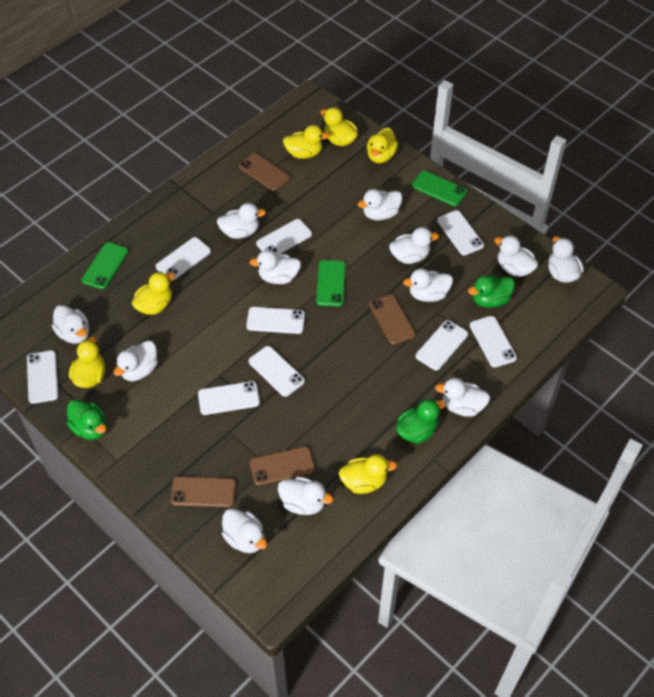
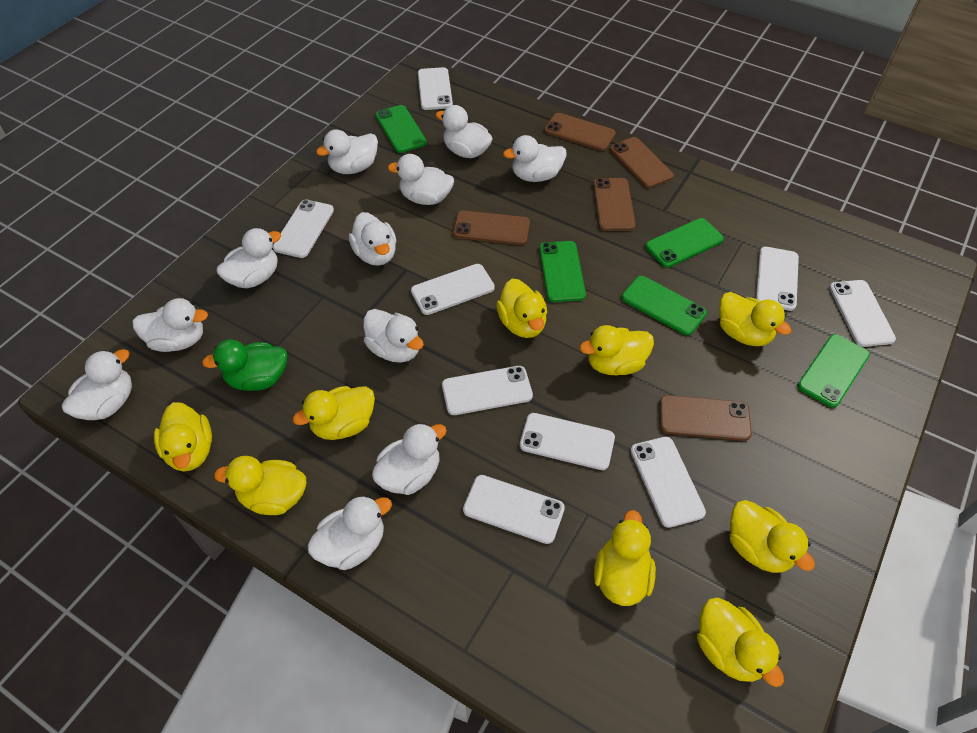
brown phone: 4 -> 5
green duck: 3 -> 1
green phone: 3 -> 5
white duck: 12 -> 11
yellow duck: 6 -> 9

